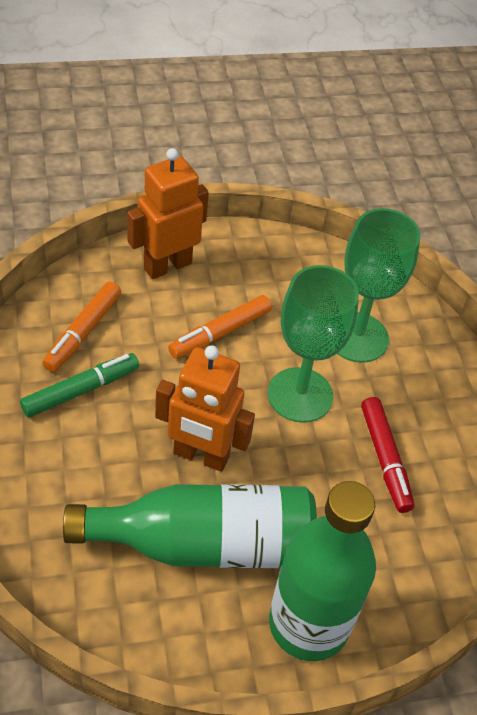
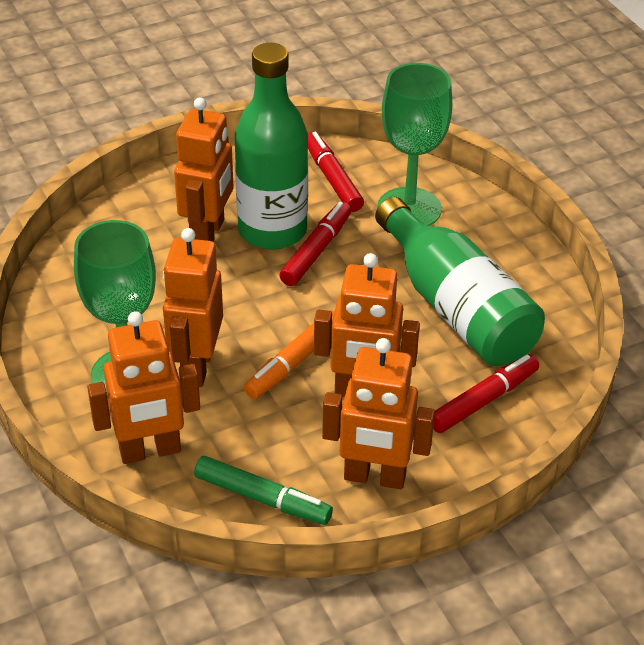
orange marker: 2 -> 1
orange robot: 2 -> 5
red marker: 1 -> 3

